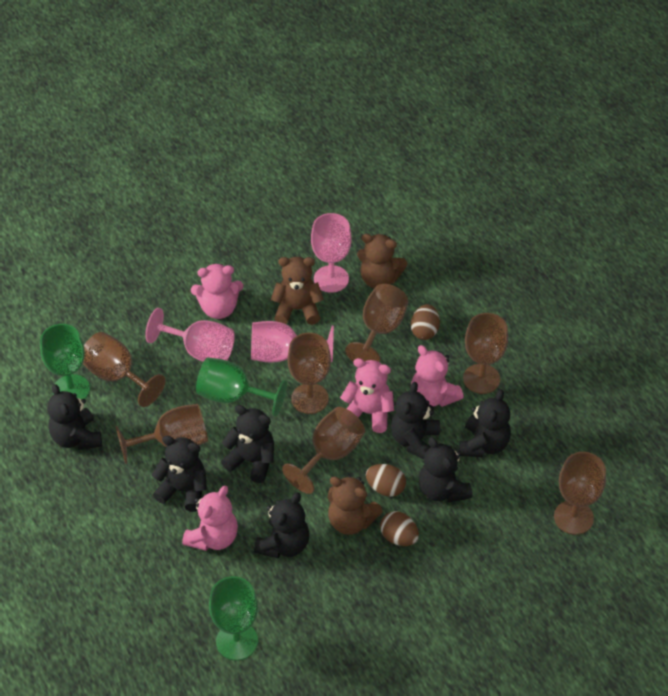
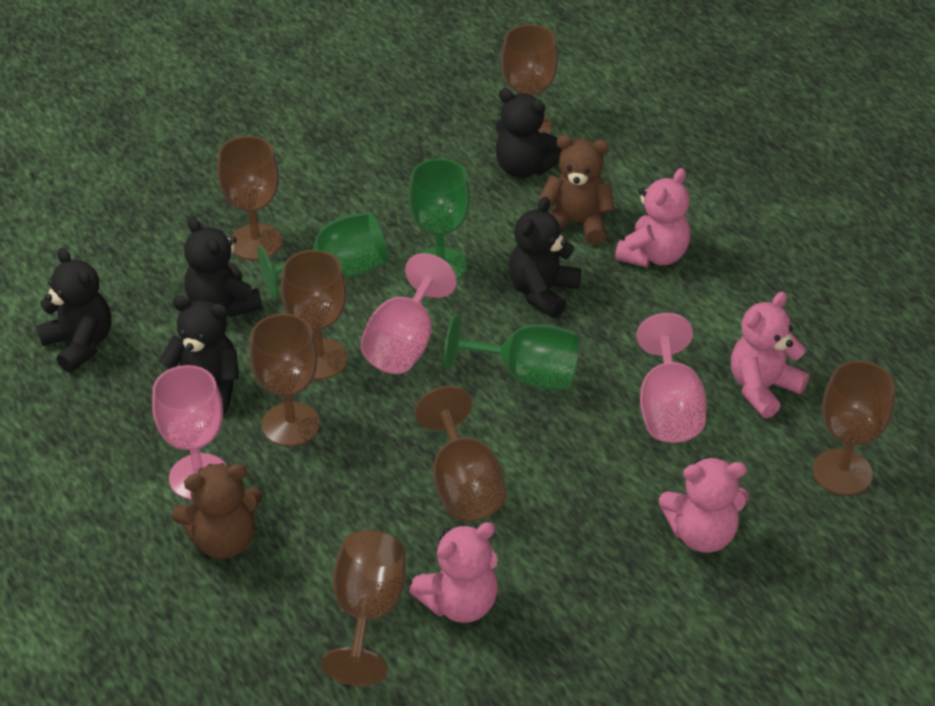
black teddy bear: 7 -> 5
brown egg: 3 -> 0
brown teddy bear: 3 -> 2

